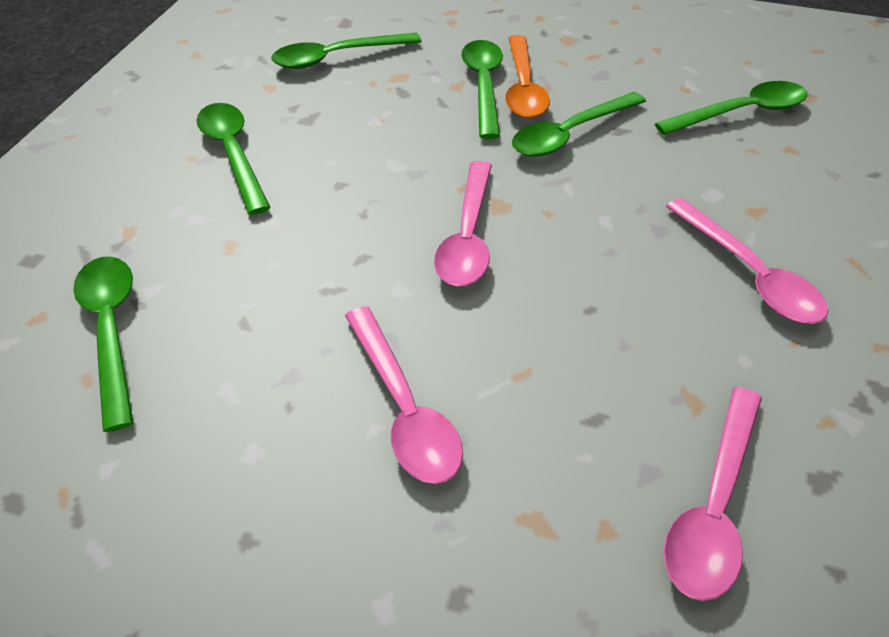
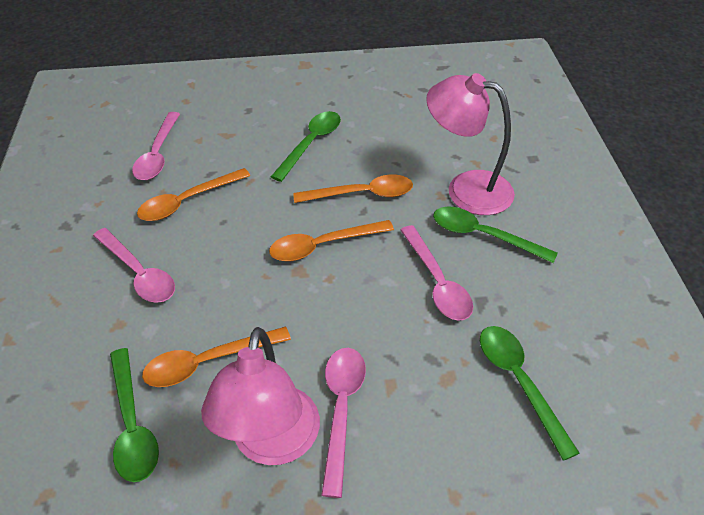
green spoon: 6 -> 4
orange spoon: 1 -> 4
pink lamp: 0 -> 2

